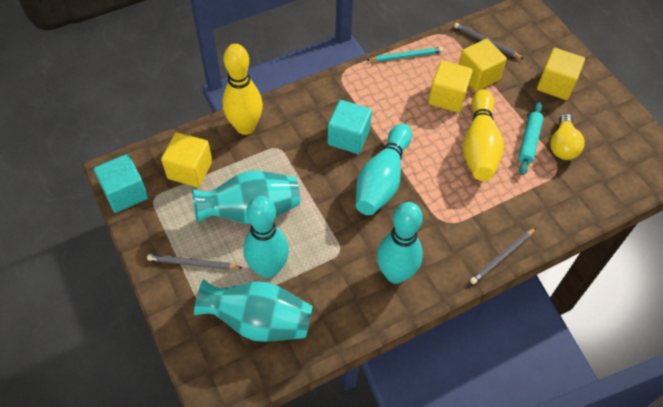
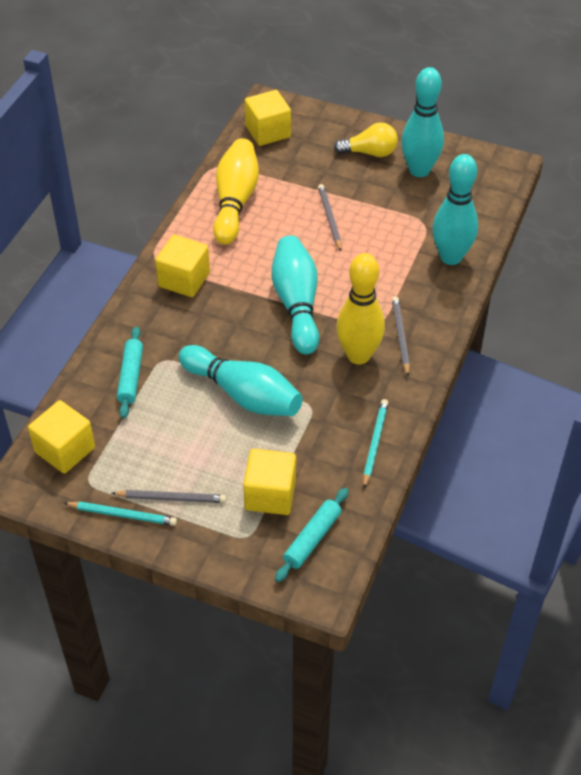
turquoise bowling pin: 3 -> 4
turquoise cube: 2 -> 0
turquoise pencil: 1 -> 2
turquoise rolling pin: 1 -> 2
turquoise vase: 2 -> 0

